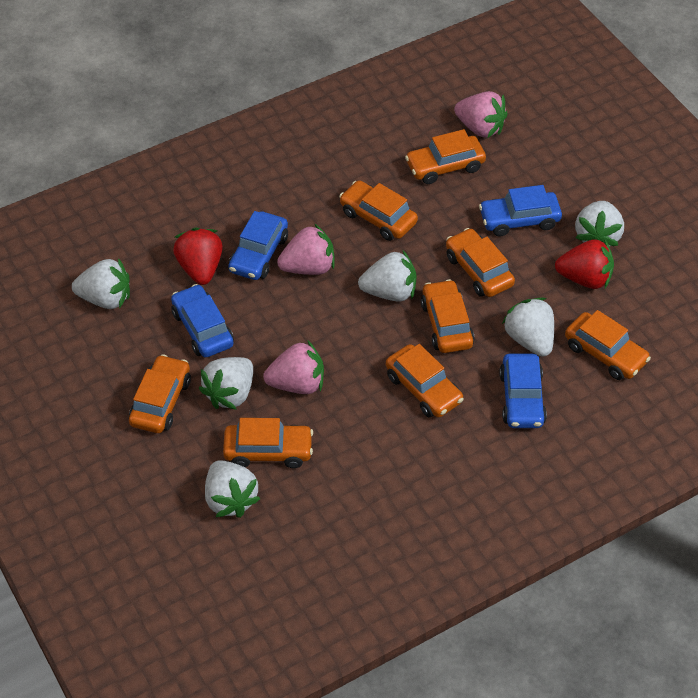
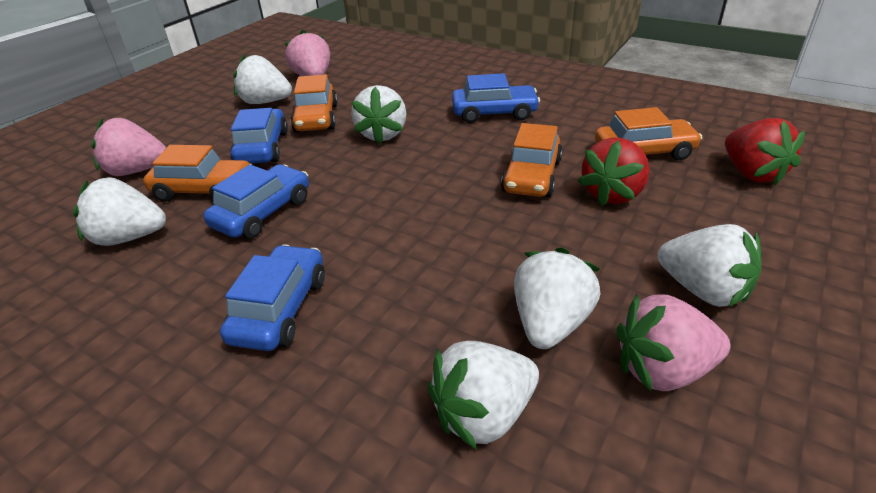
orange car: 8 -> 4

